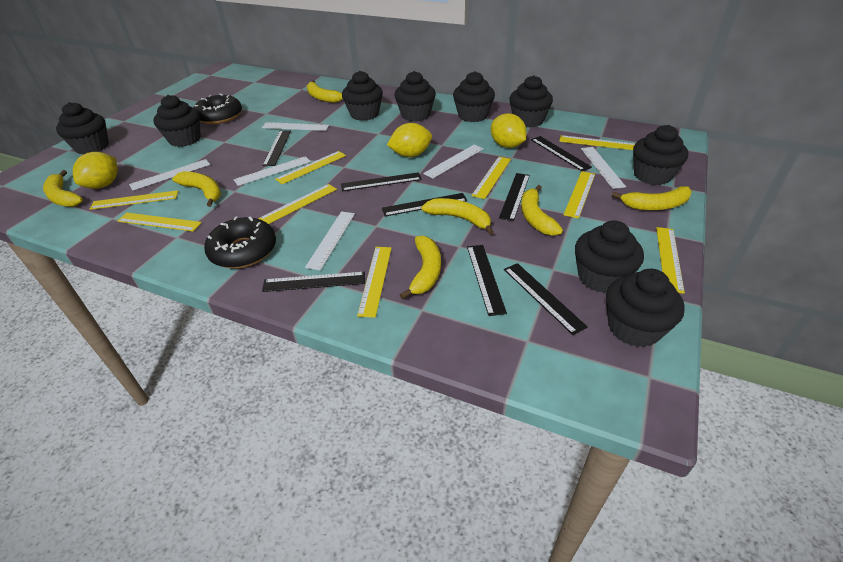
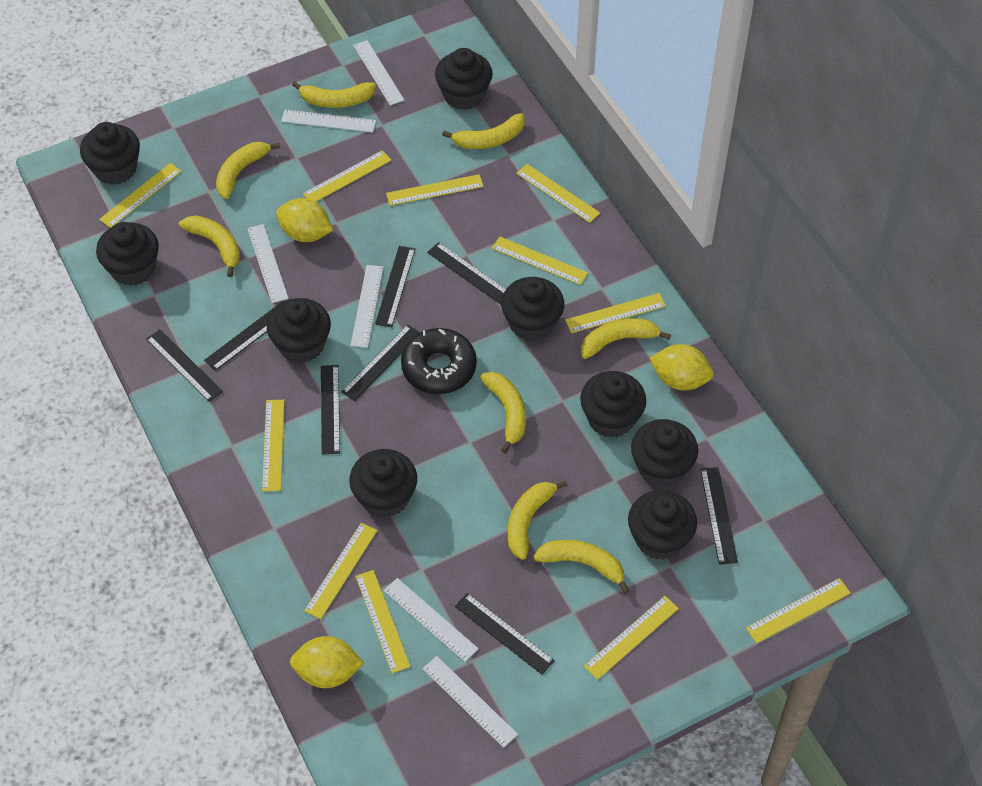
black donut: 2 -> 1
yellow banana: 7 -> 8
yellow ruler: 9 -> 11

